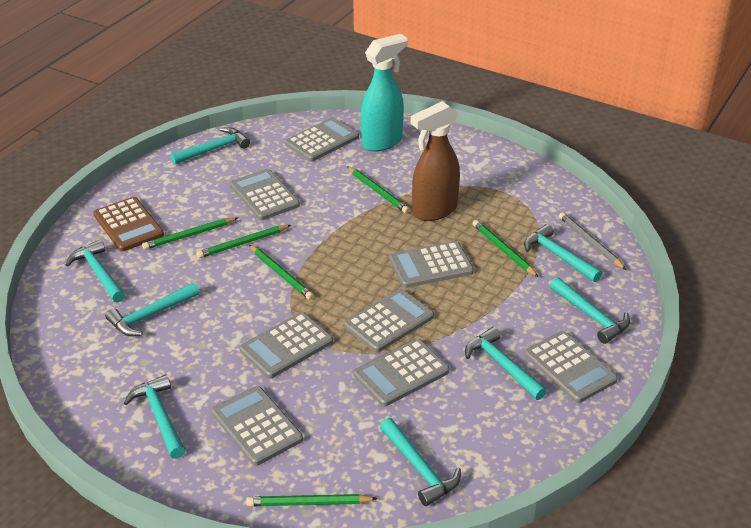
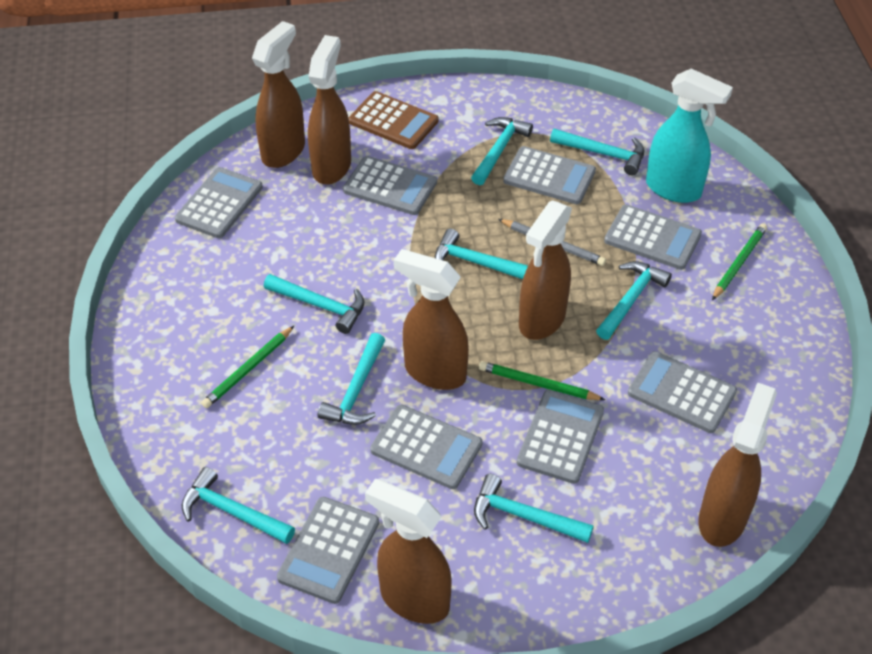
brown spray bottle: 1 -> 6
green pencil: 6 -> 3

